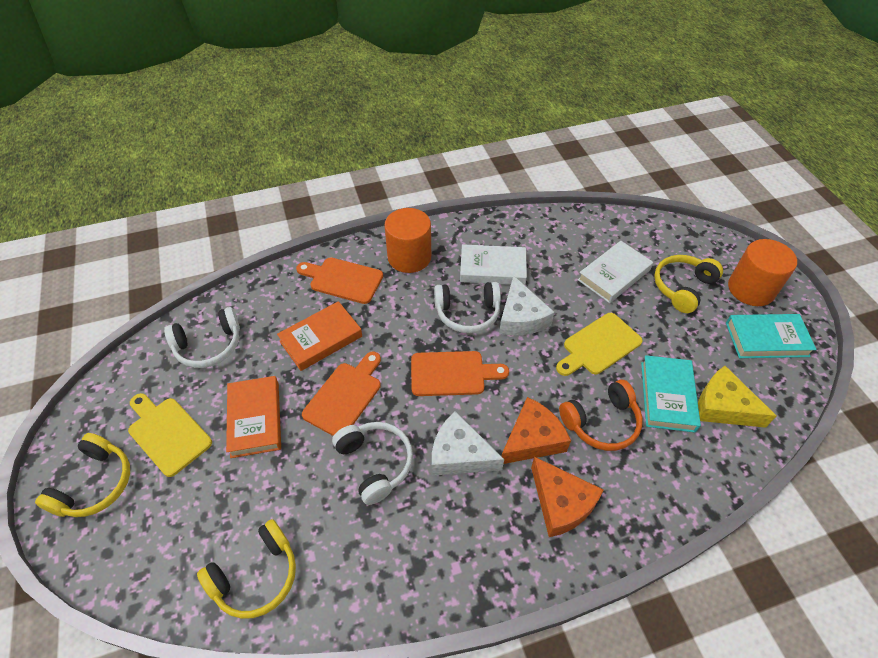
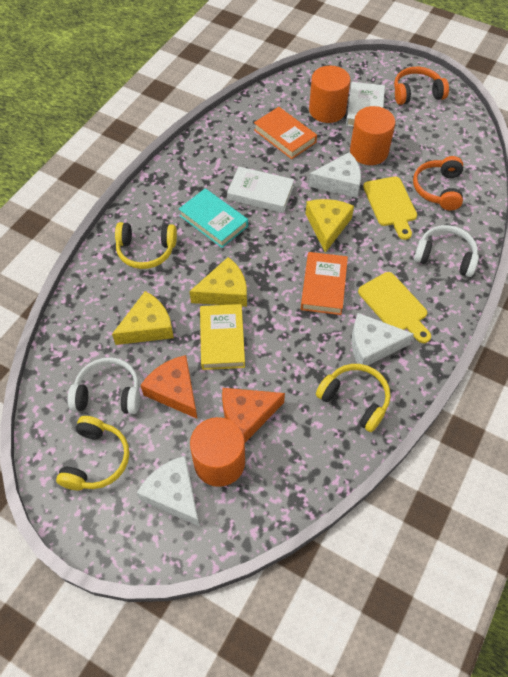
orange cutting board: 3 -> 0
orange cylinder: 2 -> 3
orange headphones: 1 -> 2
turquoise book: 2 -> 1
white cheese: 2 -> 3
white headphones: 3 -> 2
yellow book: 0 -> 1
yellow cheese: 1 -> 3

